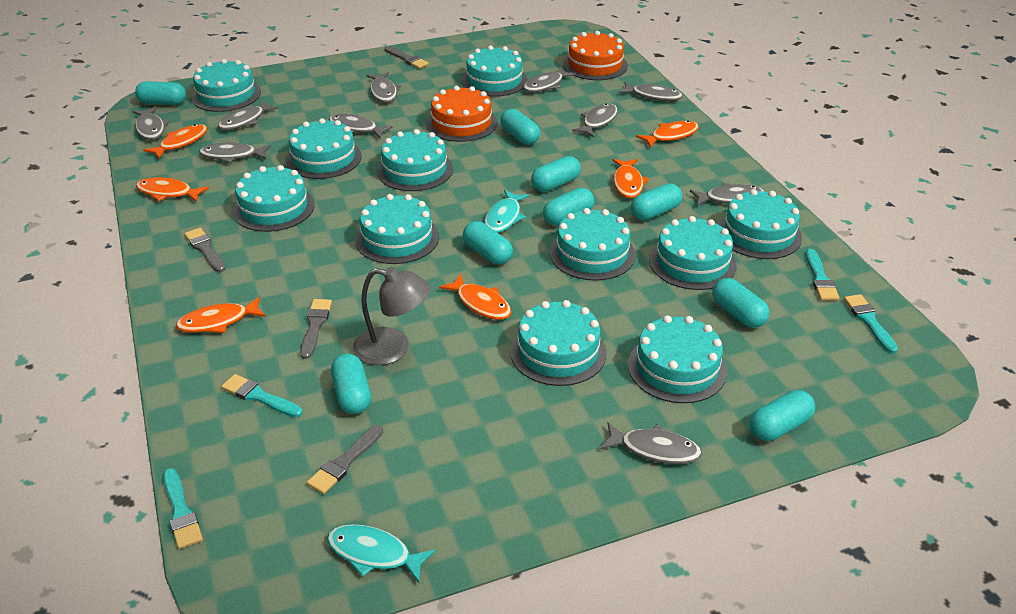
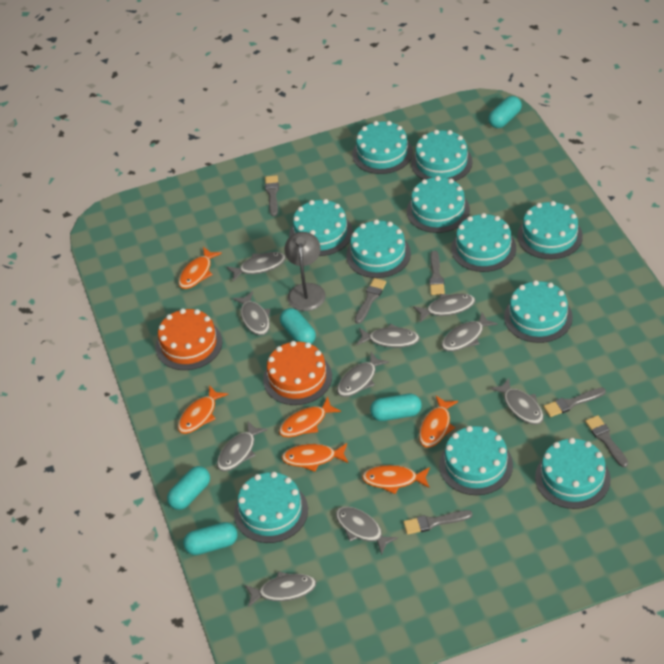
grey brush: 4 -> 6
turquoise brush: 4 -> 0
turquoise capsule: 9 -> 5
turquoise fish: 2 -> 0

